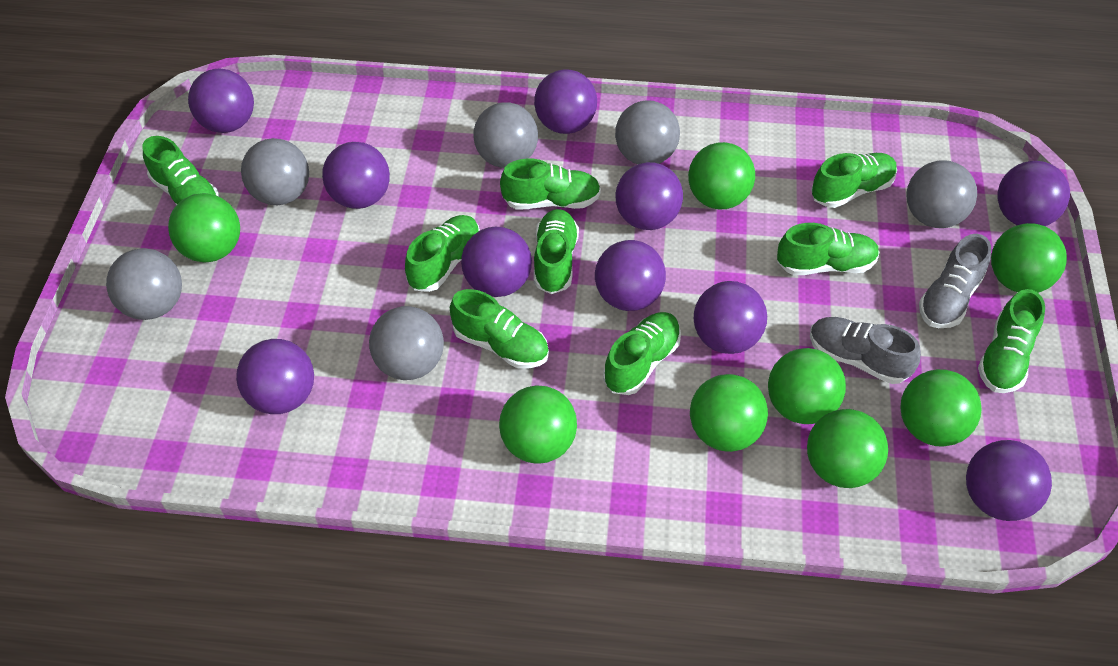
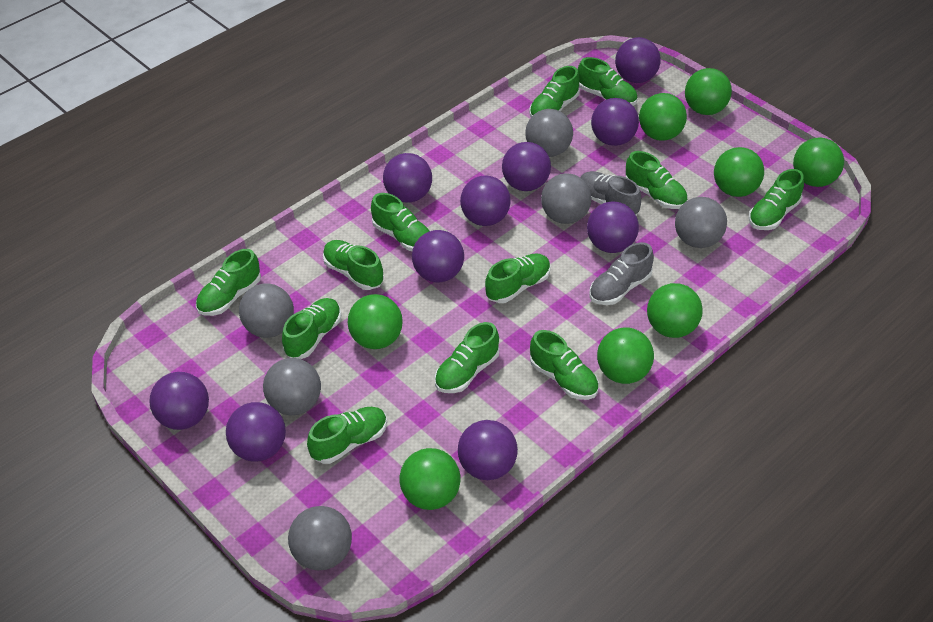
green shoe: 9 -> 12

